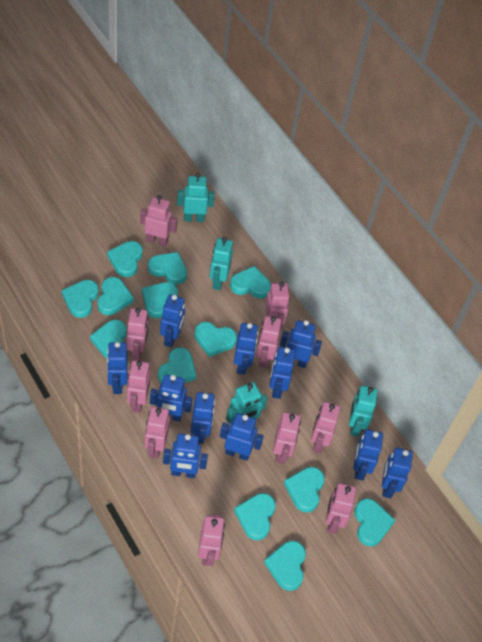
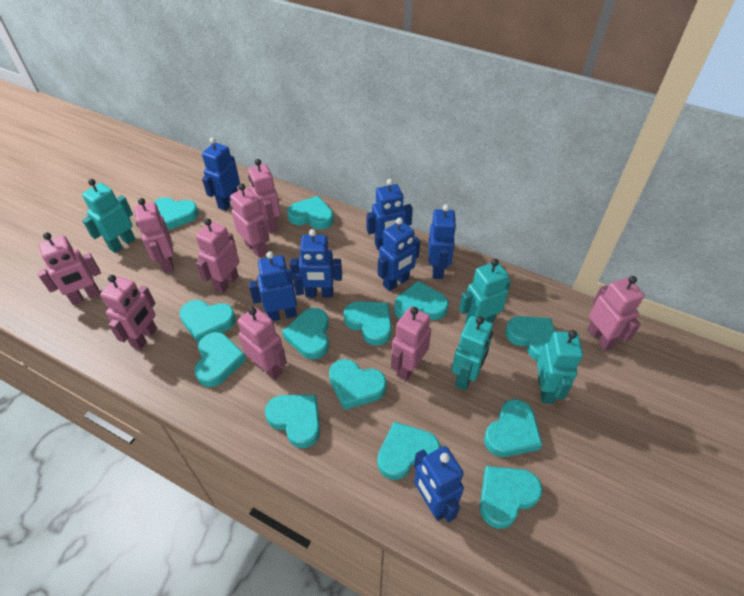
blue robot: 11 -> 7
pink robot: 10 -> 9

